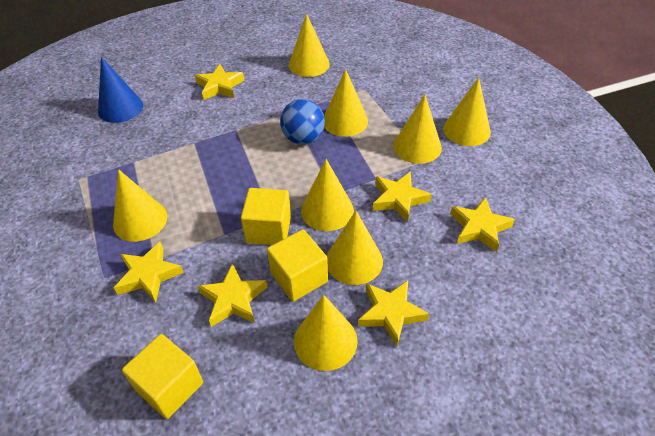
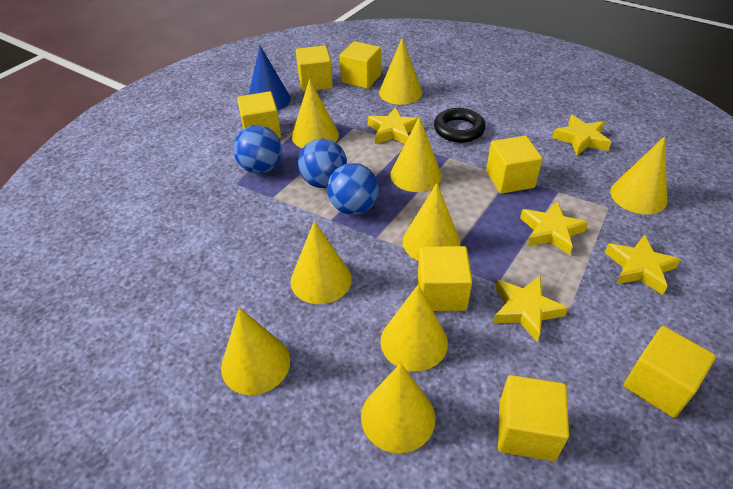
black ring: 0 -> 1
blue ball: 1 -> 3
yellow cone: 8 -> 9
yellow cube: 3 -> 7
yellow star: 6 -> 5

